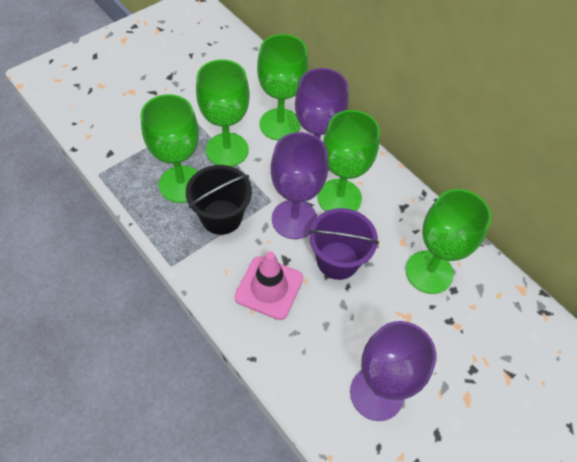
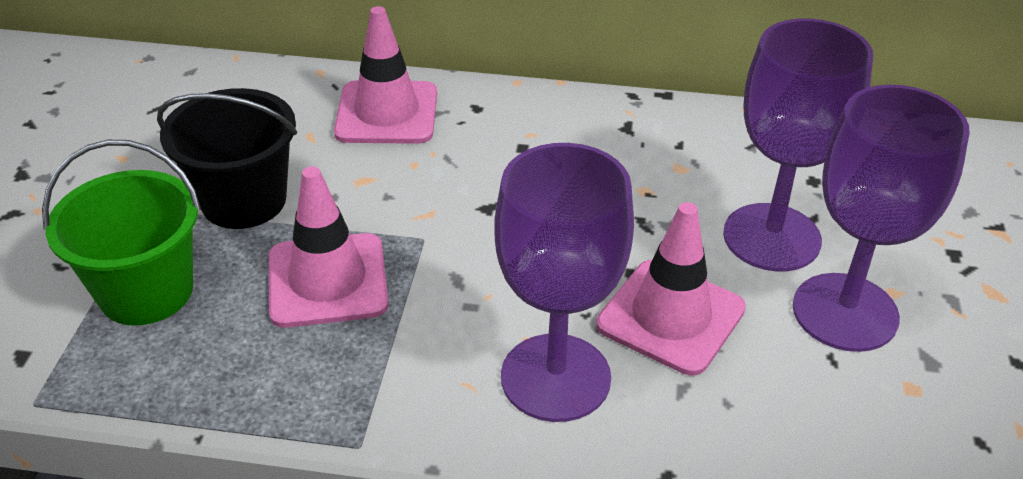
green bucket: 0 -> 1
green goblet: 5 -> 0
pink traffic cone: 1 -> 3
purple bucket: 1 -> 0

